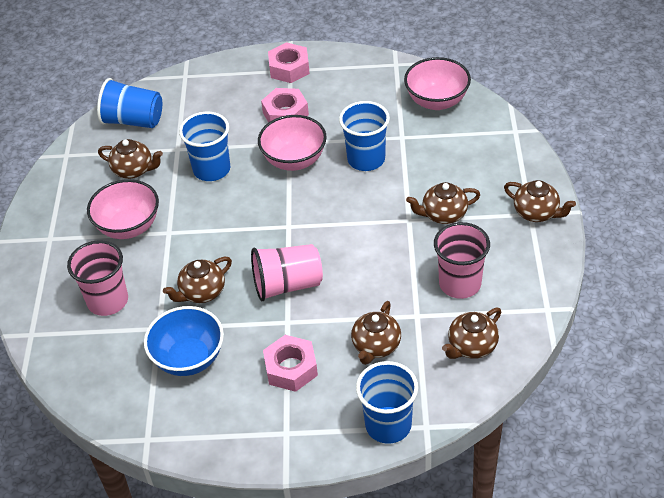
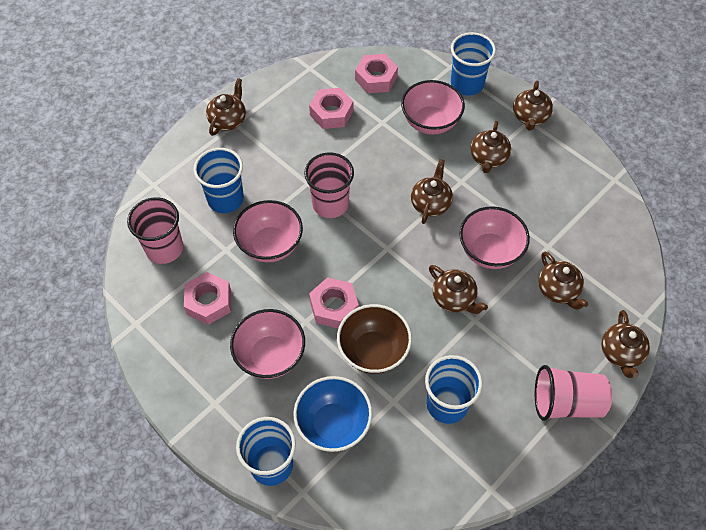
brown bowl: 0 -> 1
brown teapot: 6 -> 7
pink bowl: 3 -> 4
pink nut: 3 -> 4

